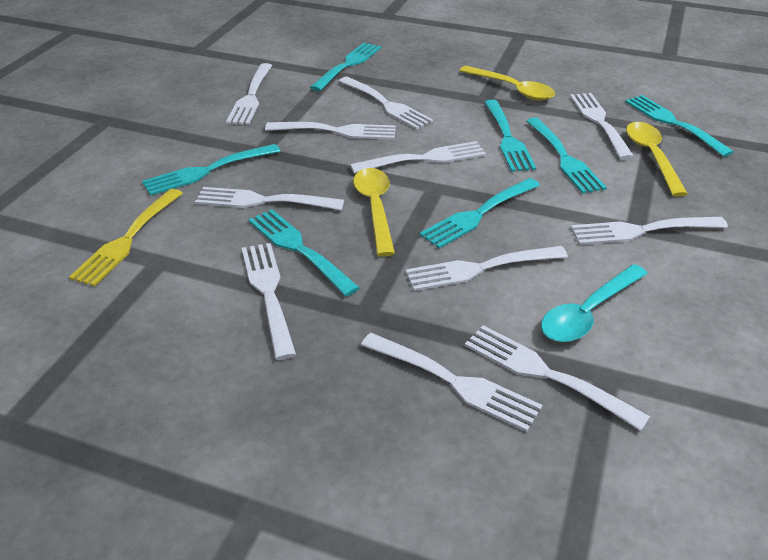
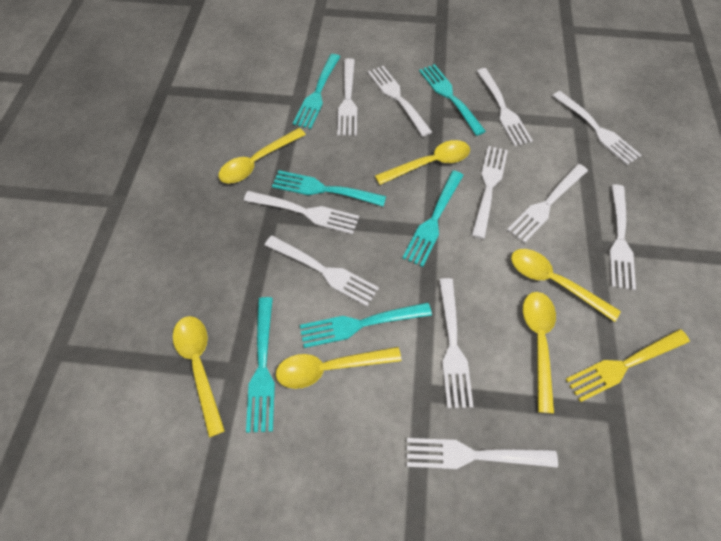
turquoise fork: 7 -> 6
turquoise spoon: 1 -> 0
yellow spoon: 3 -> 6

